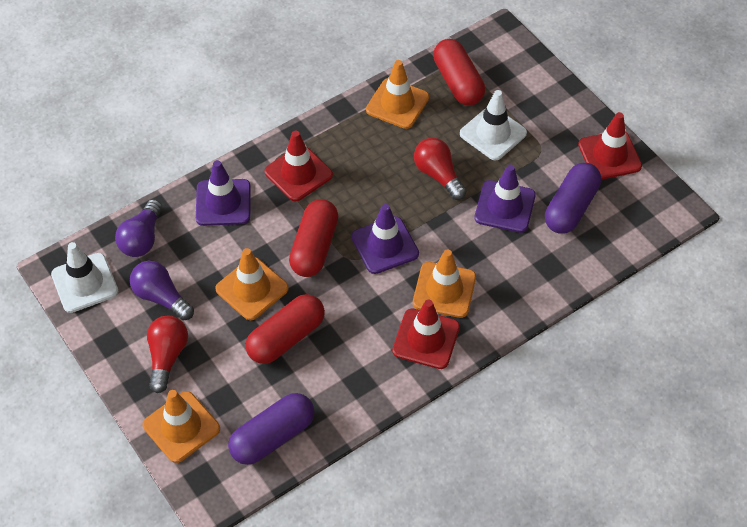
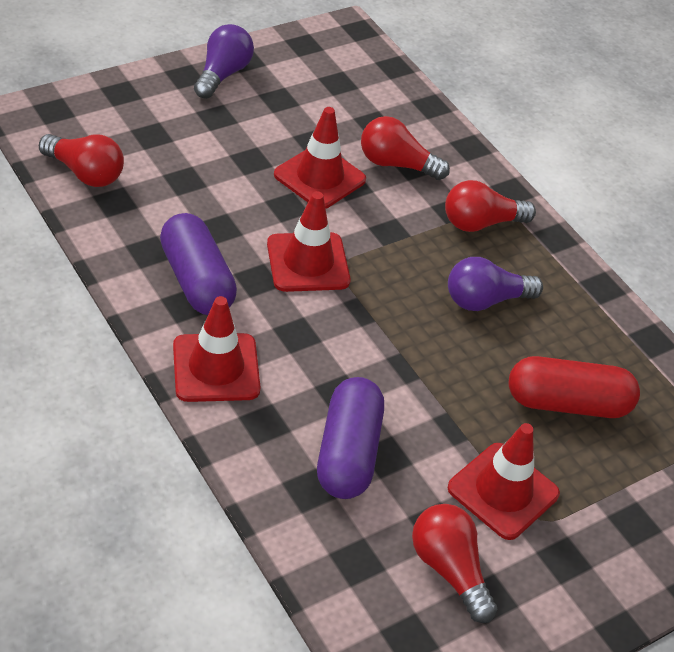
orange traffic cone: 4 -> 0
purple traffic cone: 3 -> 0
red capsule: 3 -> 1
red light bulb: 2 -> 4
red traffic cone: 3 -> 4
white traffic cone: 2 -> 0

